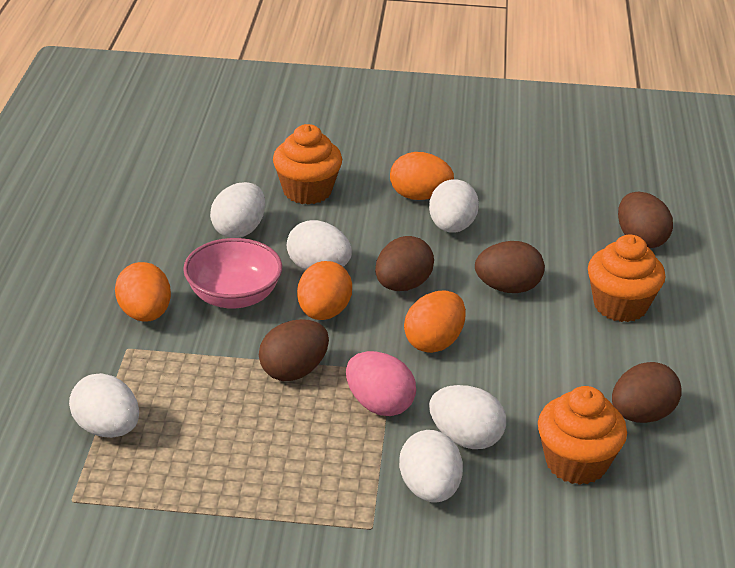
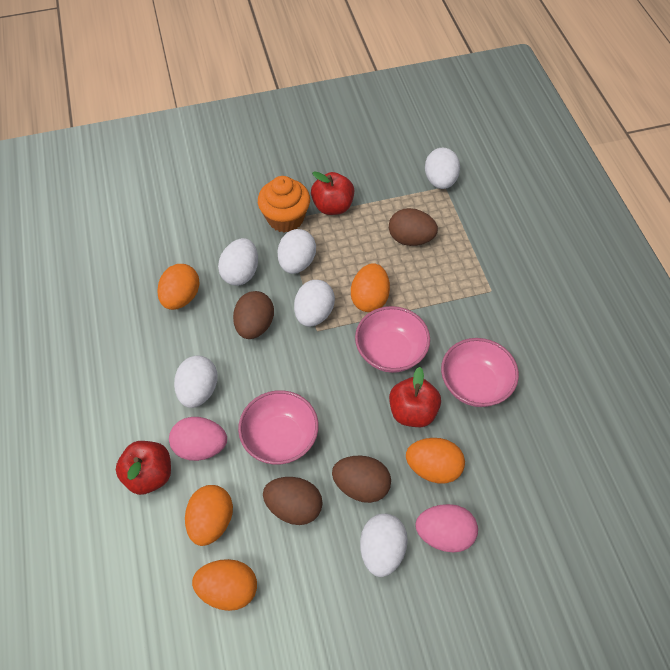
brown egg: 5 -> 4
orange cupcake: 3 -> 1
orange egg: 4 -> 5
pink bowl: 1 -> 3
pink egg: 1 -> 2
red apple: 0 -> 3

